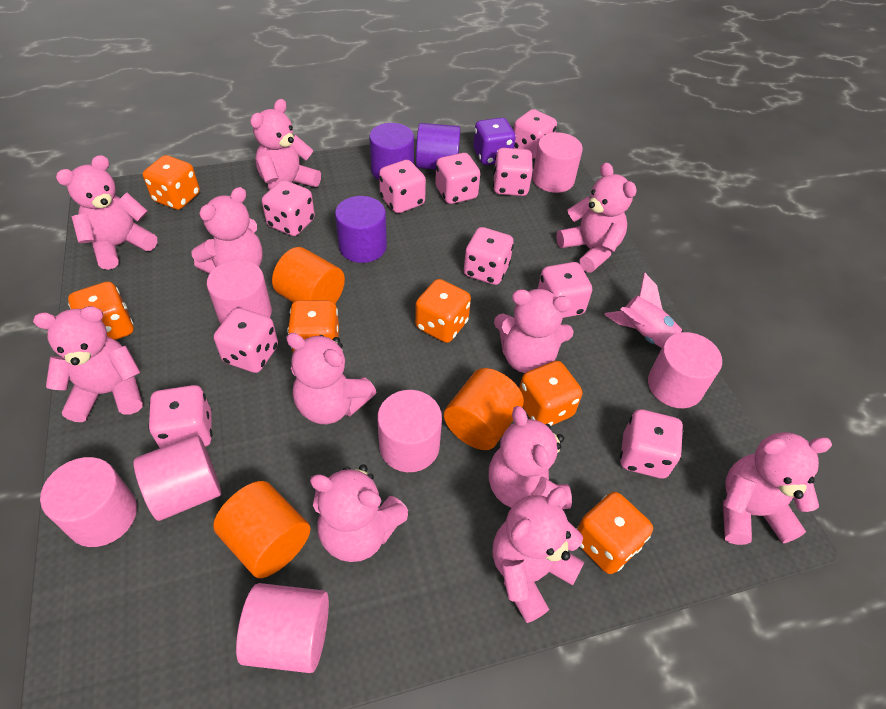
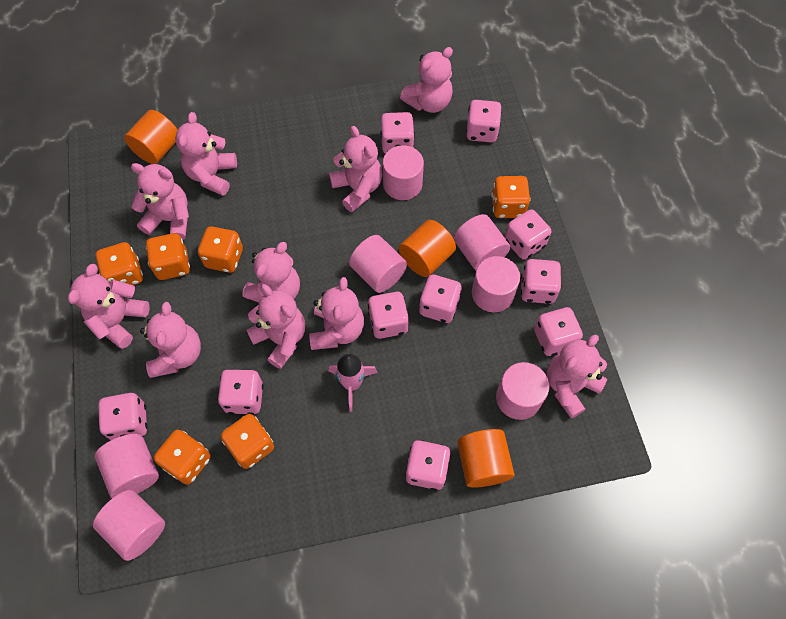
pink teddy bear: 11 -> 10
purple cylinder: 3 -> 0
purple dice: 1 -> 0

